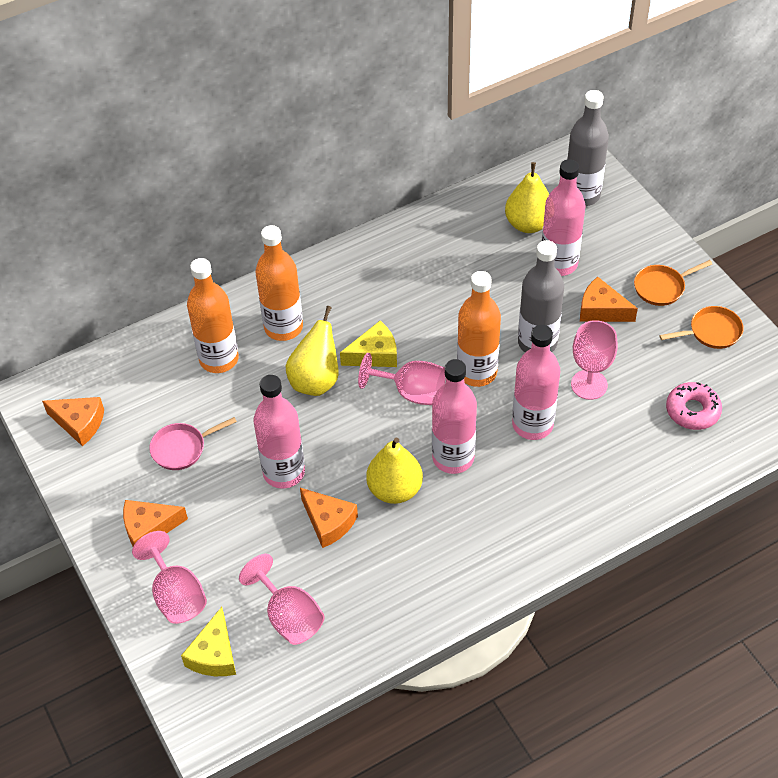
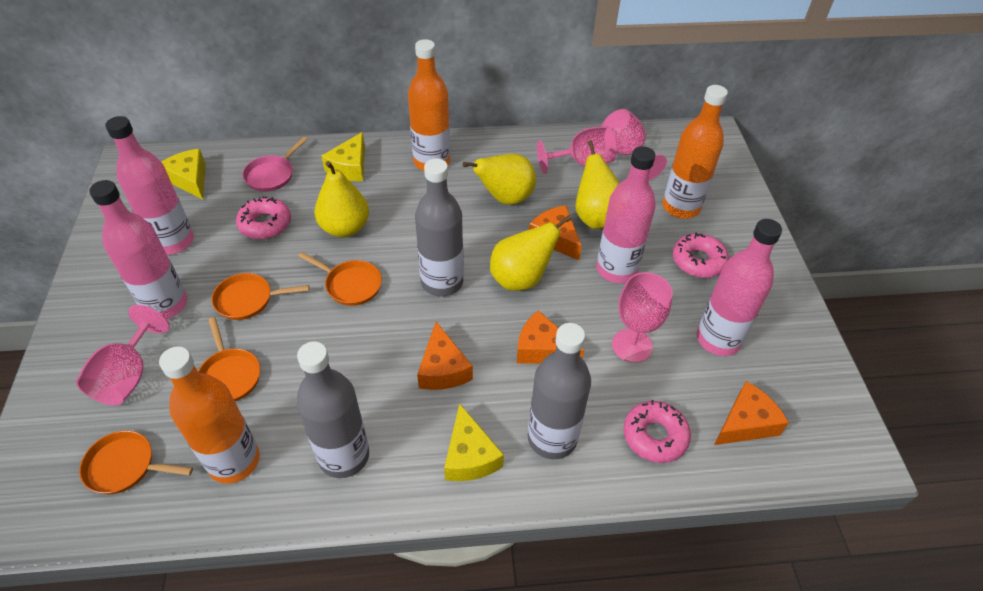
grey bottle: 2 -> 3
orange pan: 2 -> 4
pink donut: 1 -> 3
yellow cheese: 2 -> 3
yellow pear: 3 -> 4

